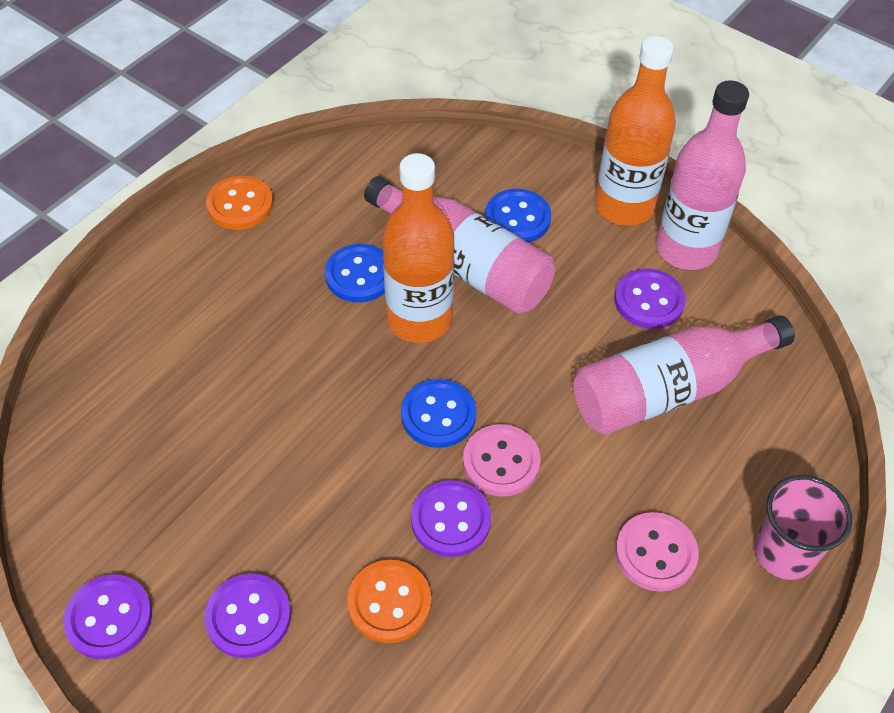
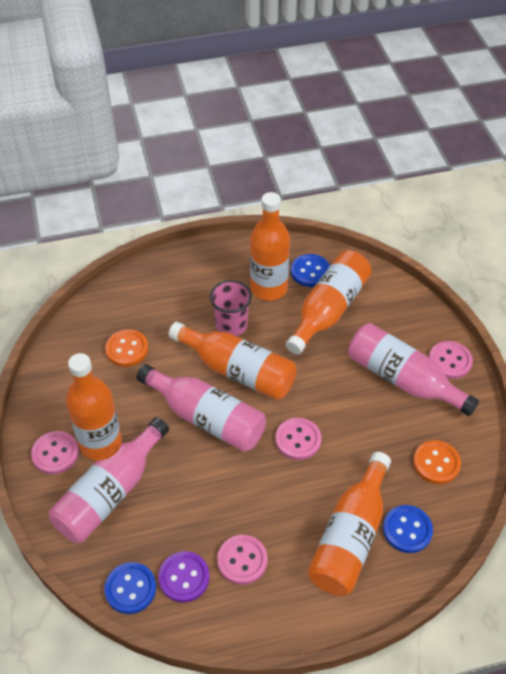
orange bottle: 2 -> 5
pink button: 2 -> 4
purple button: 4 -> 1

